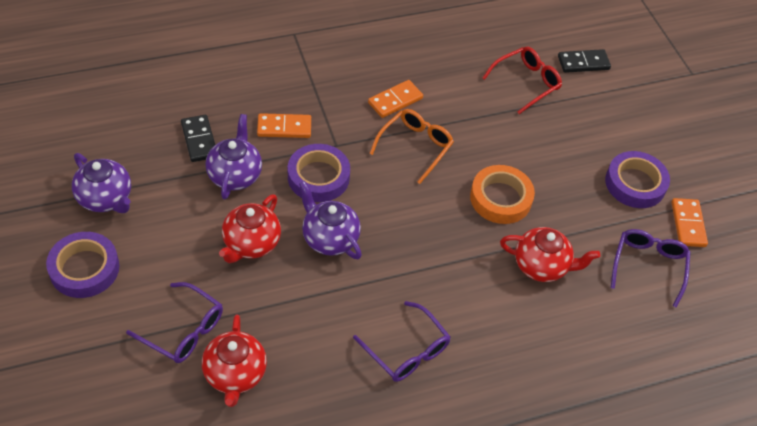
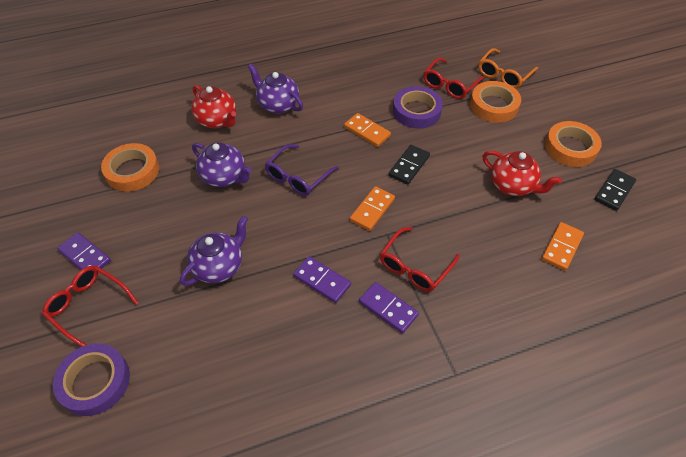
orange tape: 1 -> 3
purple domino: 0 -> 3
purple glasses: 3 -> 1
purple tape: 3 -> 2
red glasses: 1 -> 3
red teapot: 3 -> 2

